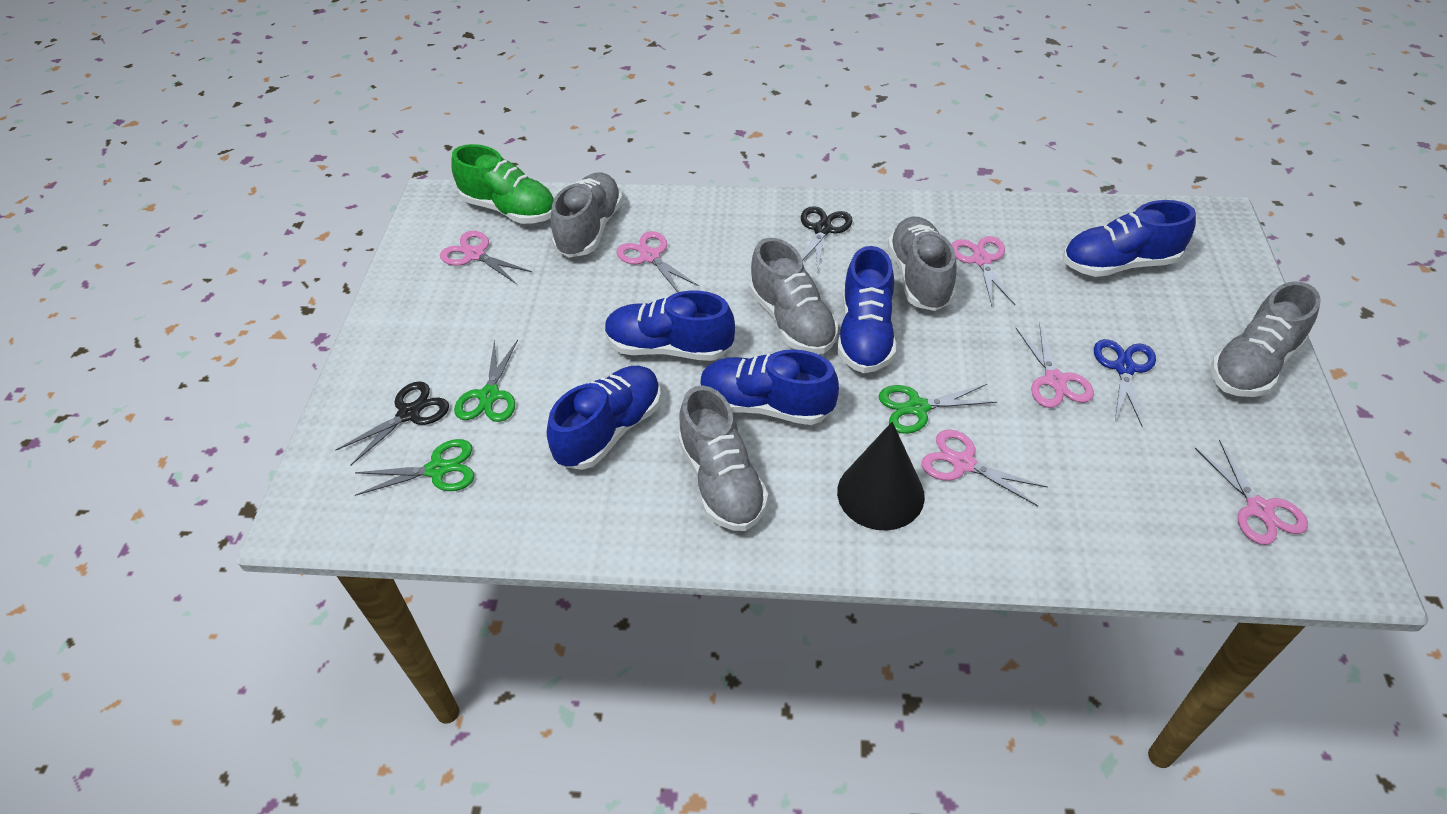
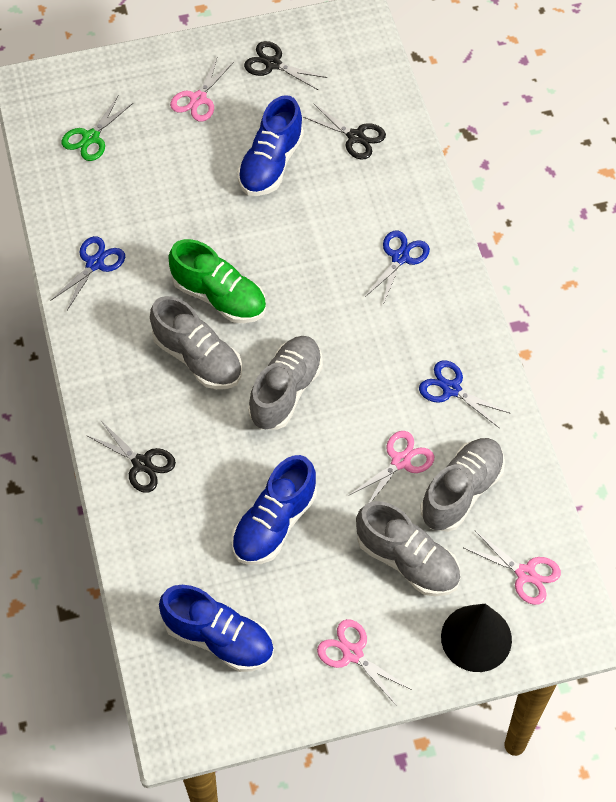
black scissors: 2 -> 3
blue scissors: 1 -> 3
blue shoe: 5 -> 3
green scissors: 3 -> 1
grey shoe: 5 -> 4
pink scissors: 6 -> 4

